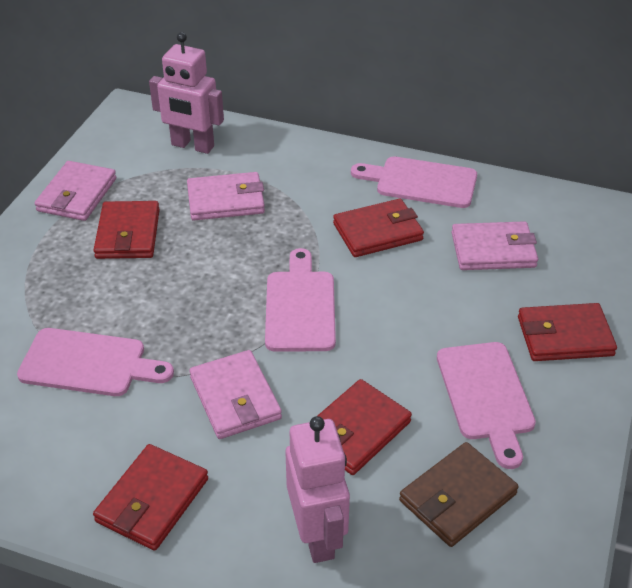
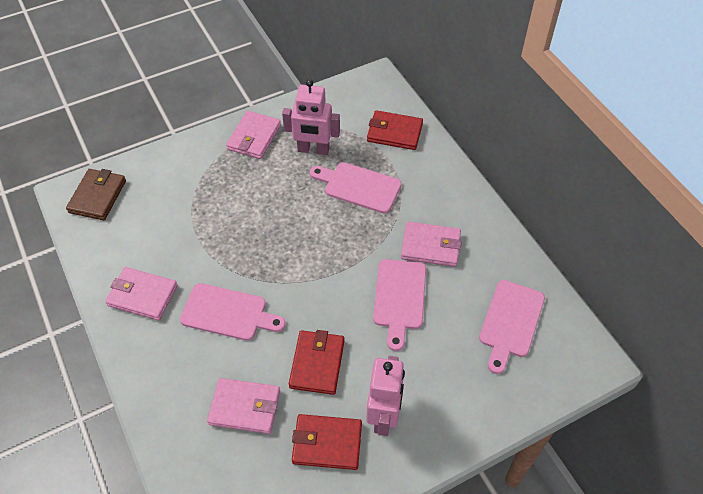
red wallet: 5 -> 3

